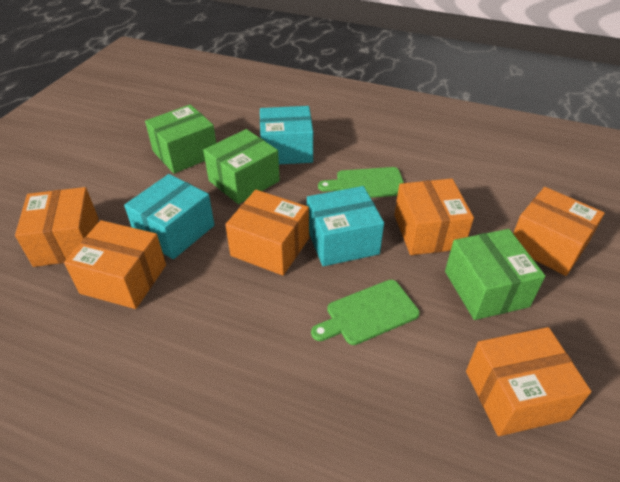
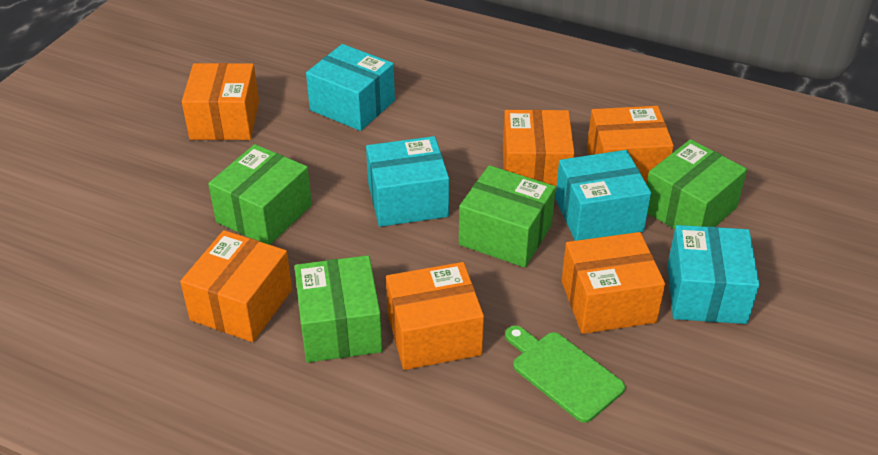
green box: 3 -> 4
green cutting board: 2 -> 1
turquoise box: 3 -> 4

